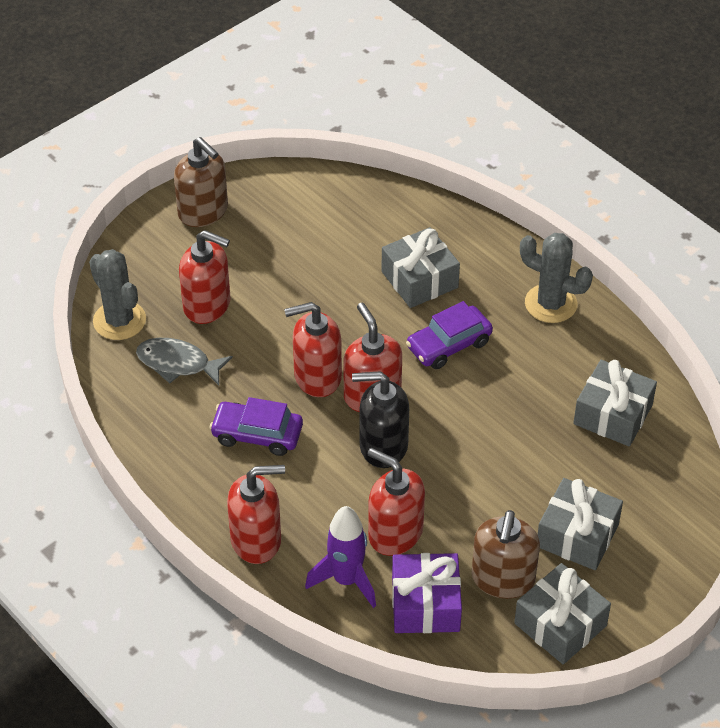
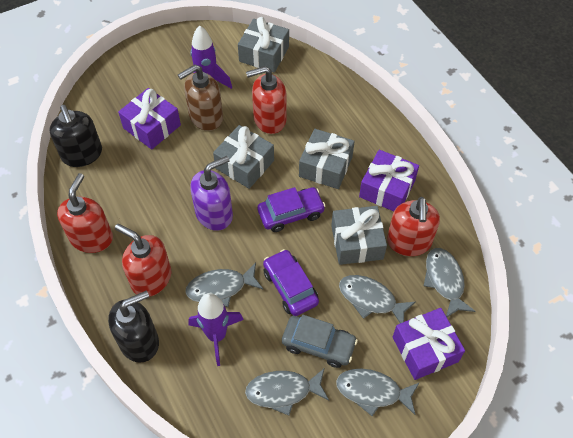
black soap dispenser: 1 -> 2
brown soap dispenser: 2 -> 1
grey cactus: 2 -> 0
grey car: 0 -> 1
grey fish: 1 -> 5
purple gift: 1 -> 3
purple rocket: 1 -> 2
purple soap dispenser: 0 -> 1
red soap dispenser: 5 -> 4

